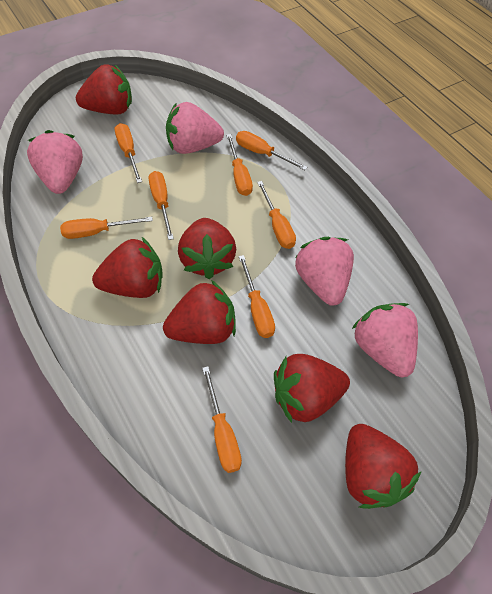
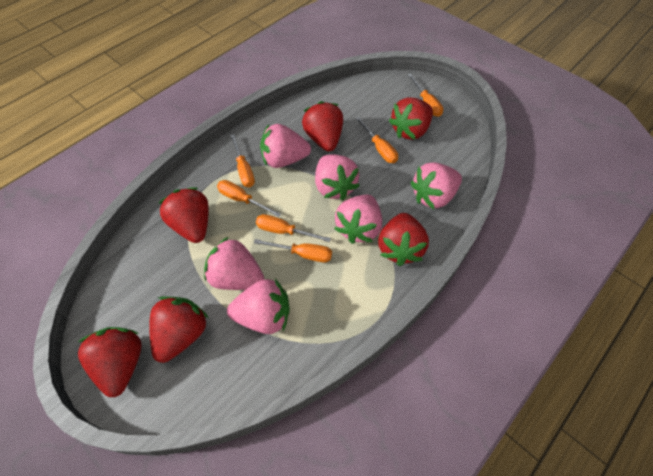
orange screwdriver: 8 -> 6
pink strawberry: 4 -> 6

